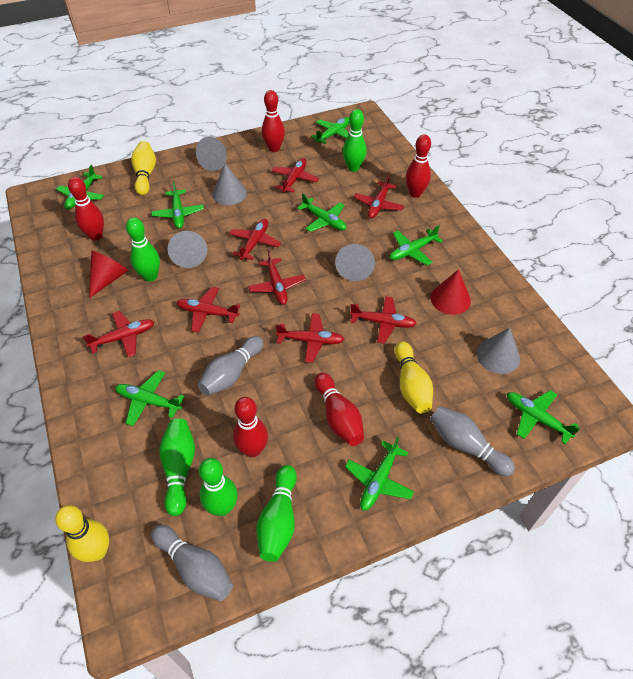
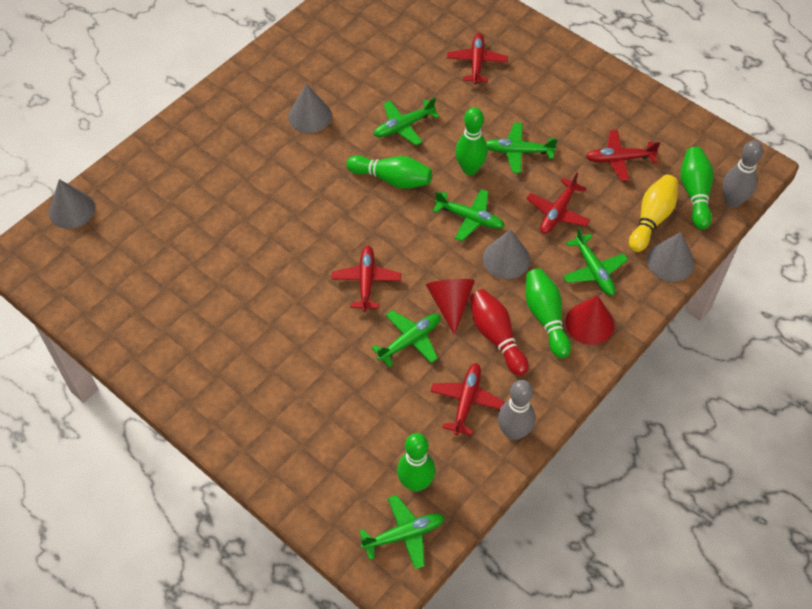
green plane: 8 -> 6
grey bowling pin: 3 -> 2
grey cone: 5 -> 4
red bowling pin: 5 -> 1
red plane: 8 -> 5
yellow bowling pin: 3 -> 1

